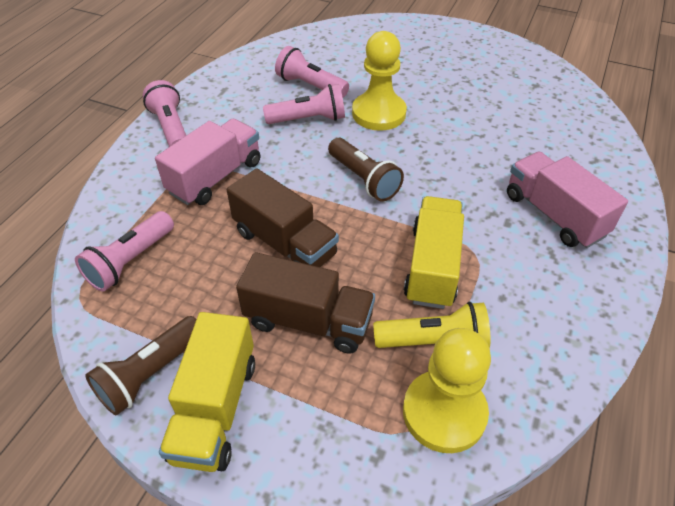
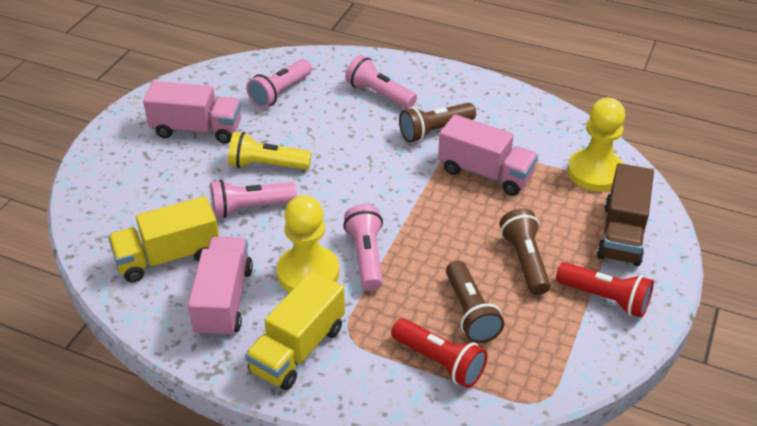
brown flashlight: 2 -> 3
brown truck: 2 -> 1
pink truck: 2 -> 3
red flashlight: 0 -> 2

